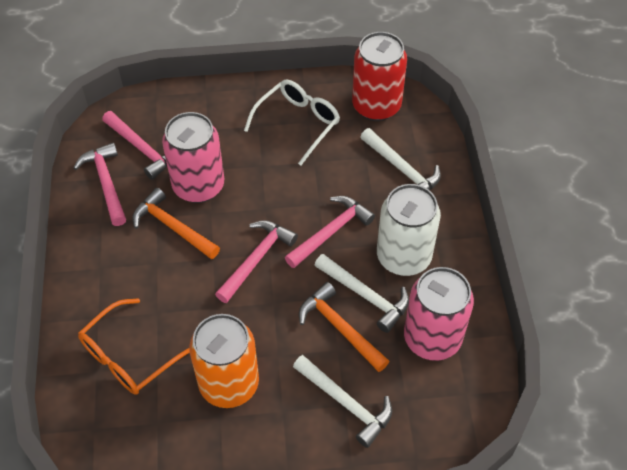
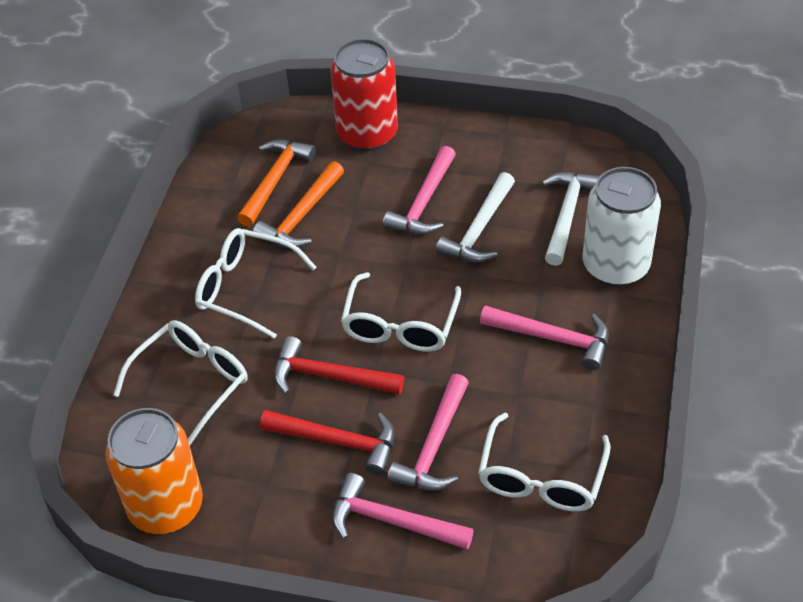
orange glasses: 1 -> 0
pink can: 2 -> 0
red hammer: 0 -> 2
white glasses: 1 -> 4
white hammer: 3 -> 2

